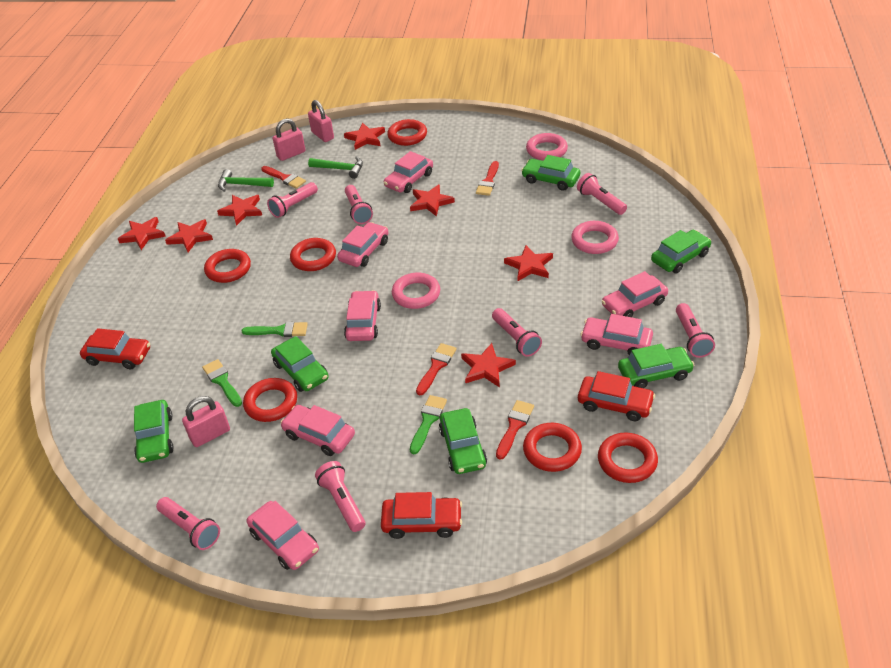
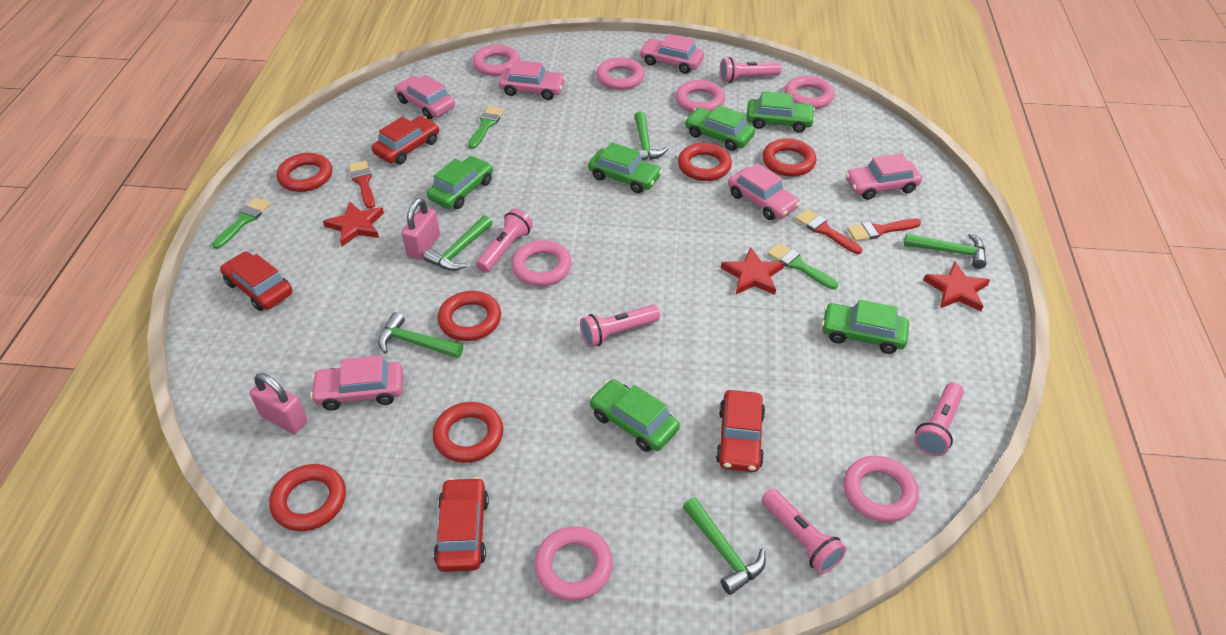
green hammer: 2 -> 5
pink car: 7 -> 6
pink flashlight: 7 -> 5
pink padlock: 3 -> 2
pink ring: 3 -> 7
red brush: 4 -> 3
red car: 3 -> 4
red star: 7 -> 3

